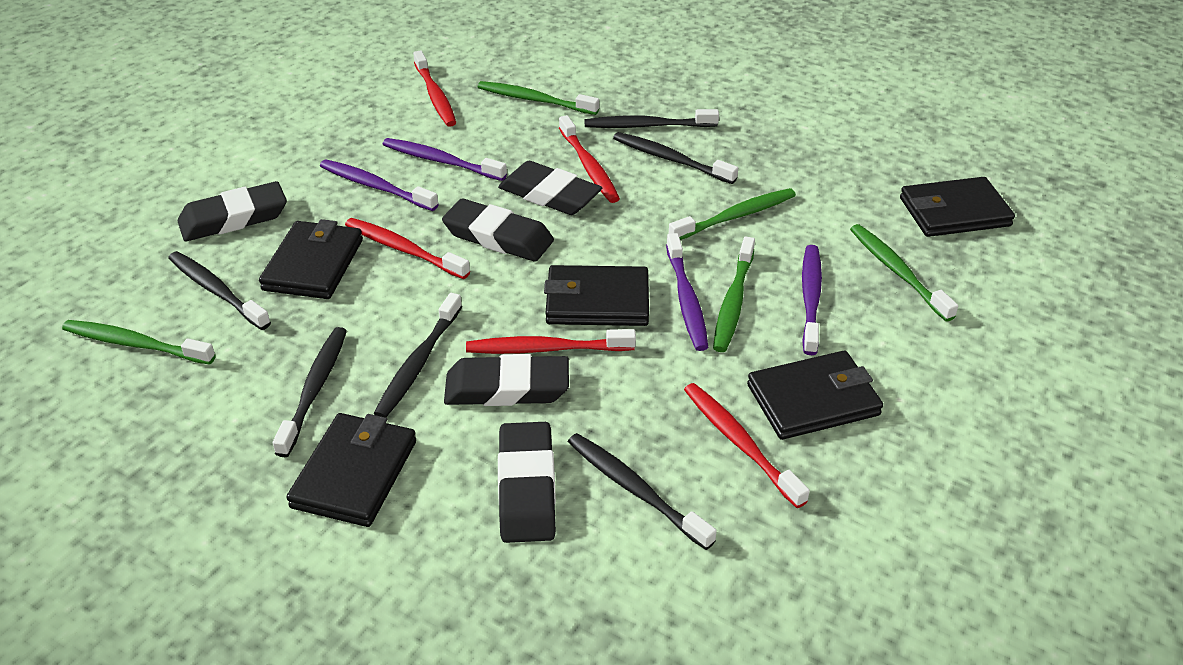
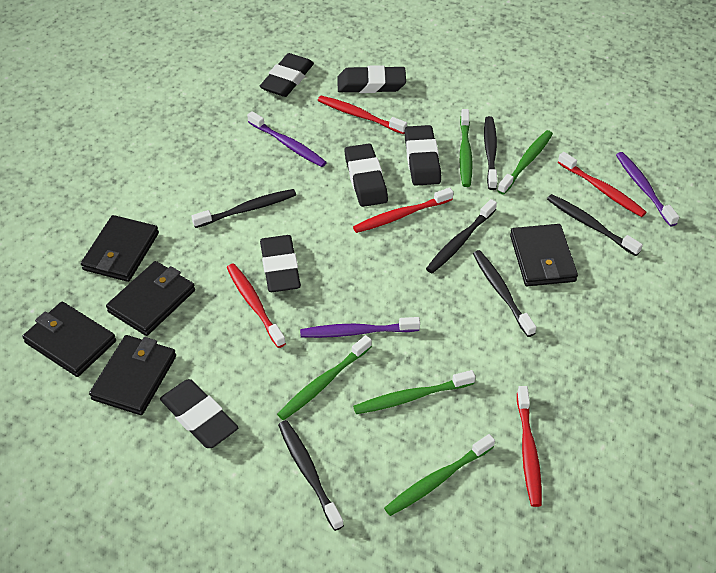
black eraser: 5 -> 6
purple toothbrush: 4 -> 3

